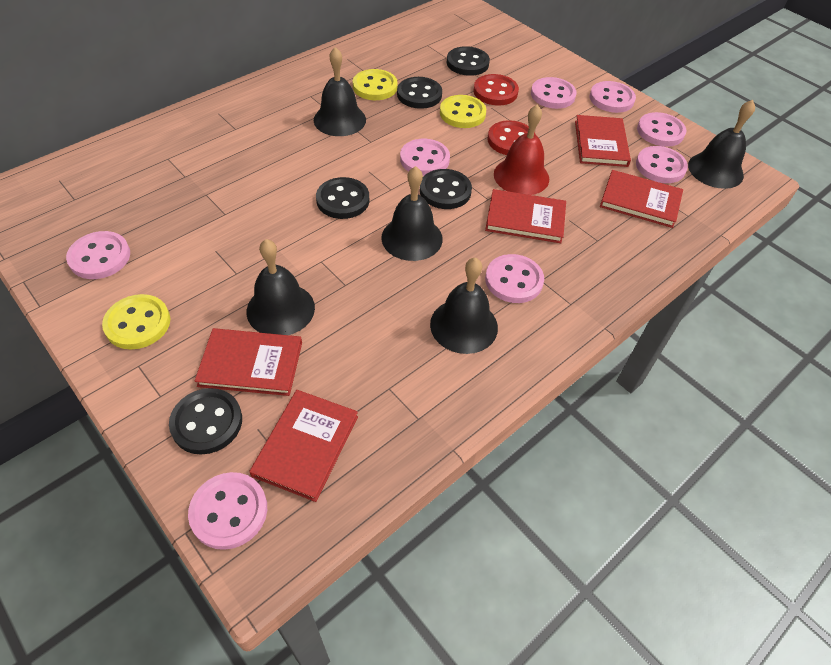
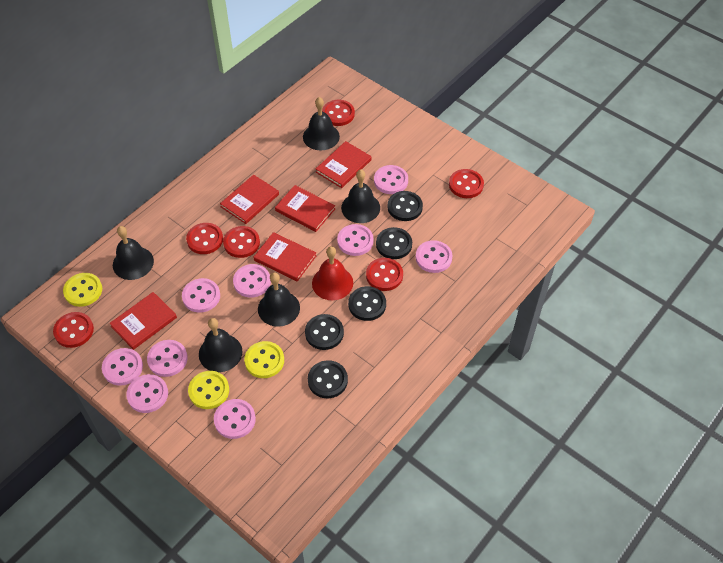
pink button: 8 -> 9
red button: 2 -> 6

